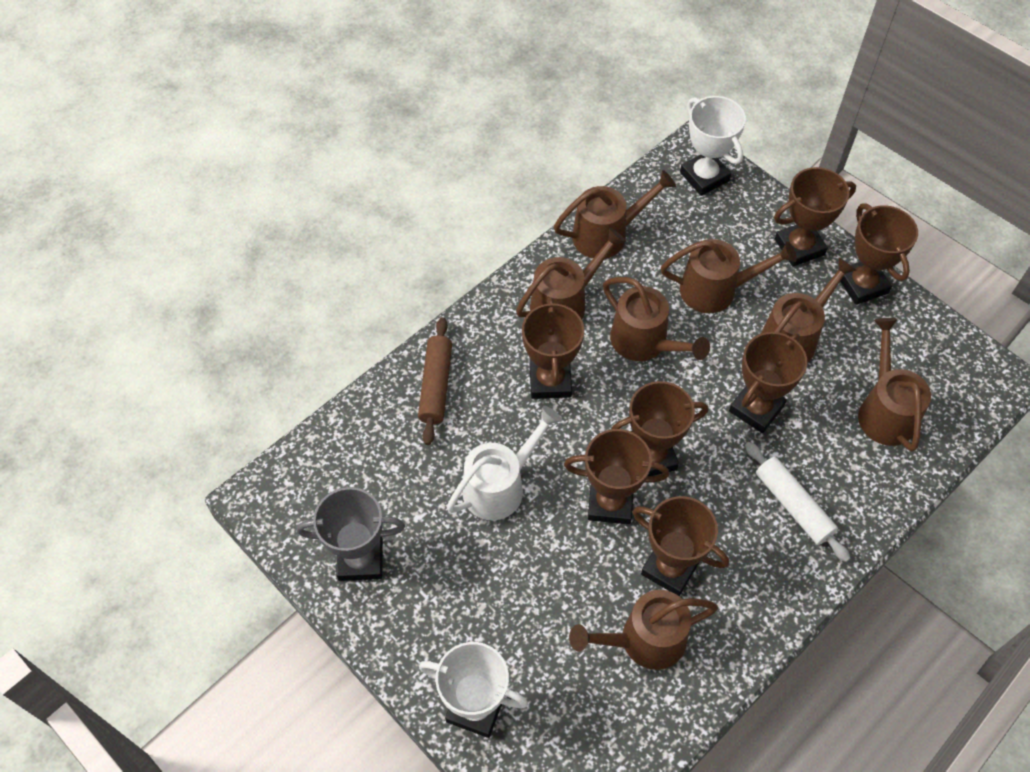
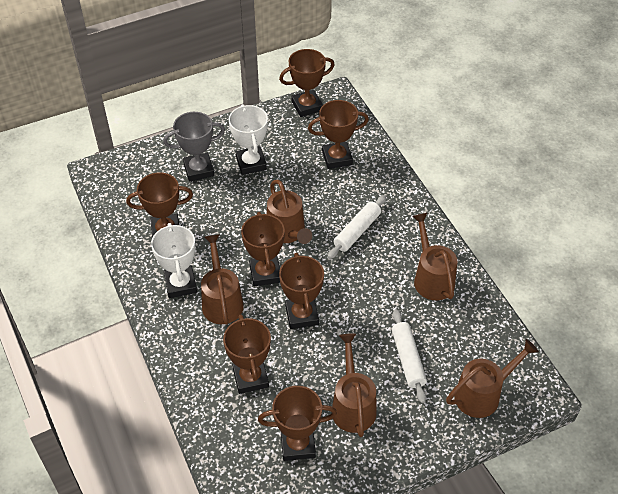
brown rolling pin: 1 -> 0
brown watering can: 7 -> 5
white rolling pin: 1 -> 2
white watering can: 1 -> 0

